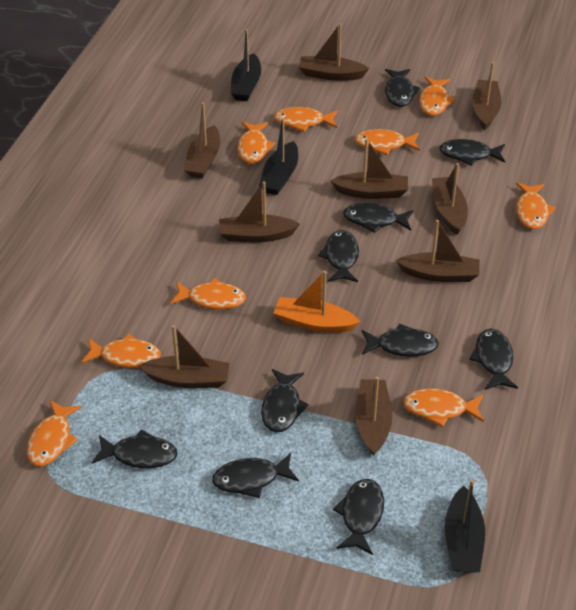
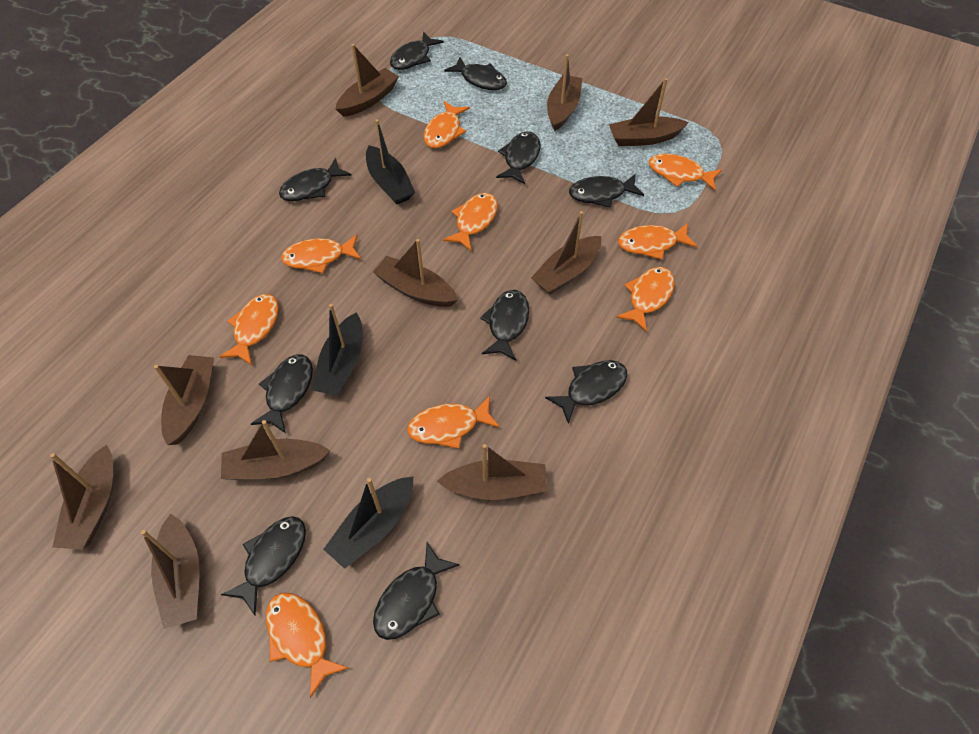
brown boat: 9 -> 10
orange boat: 1 -> 0

